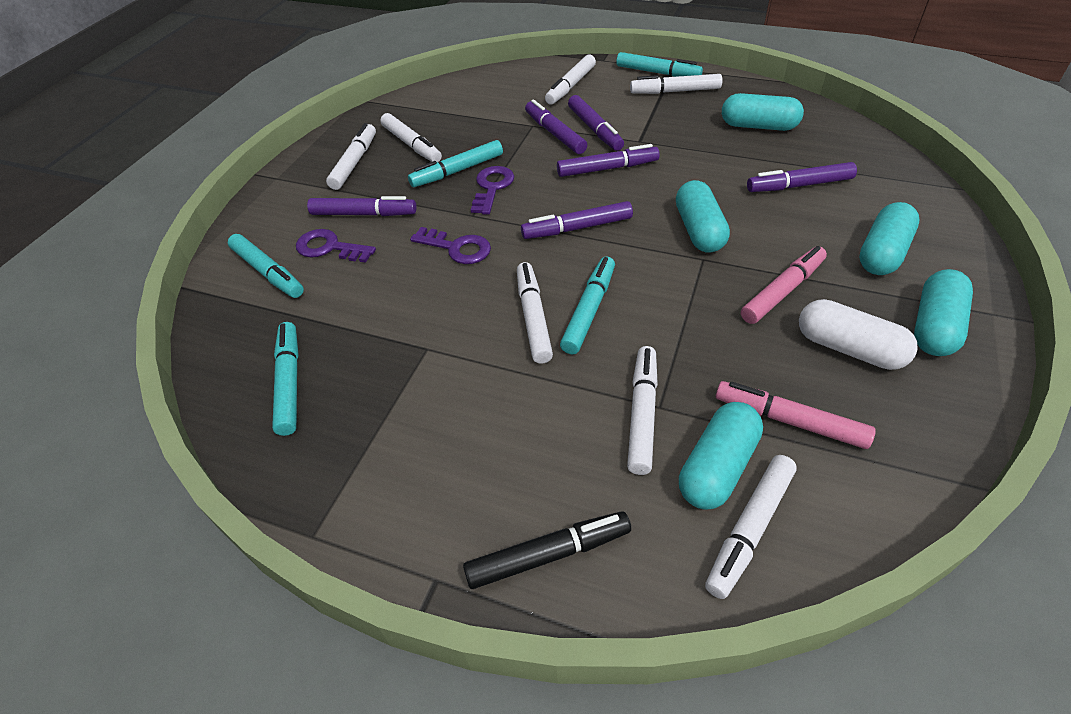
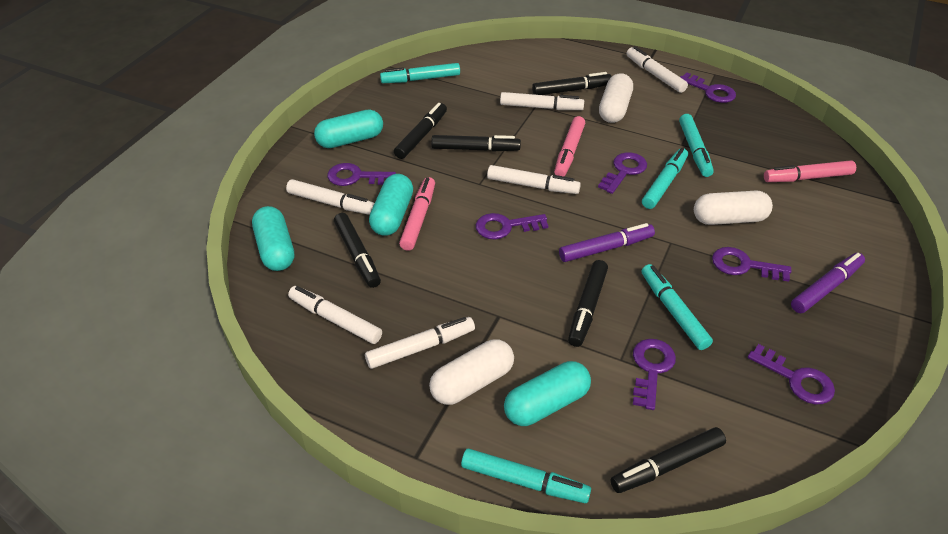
black marker: 1 -> 6
pink marker: 2 -> 3
purple key: 3 -> 7
purple marker: 6 -> 2
turquoise capsule: 5 -> 4
white capsule: 1 -> 3
white marker: 7 -> 6

